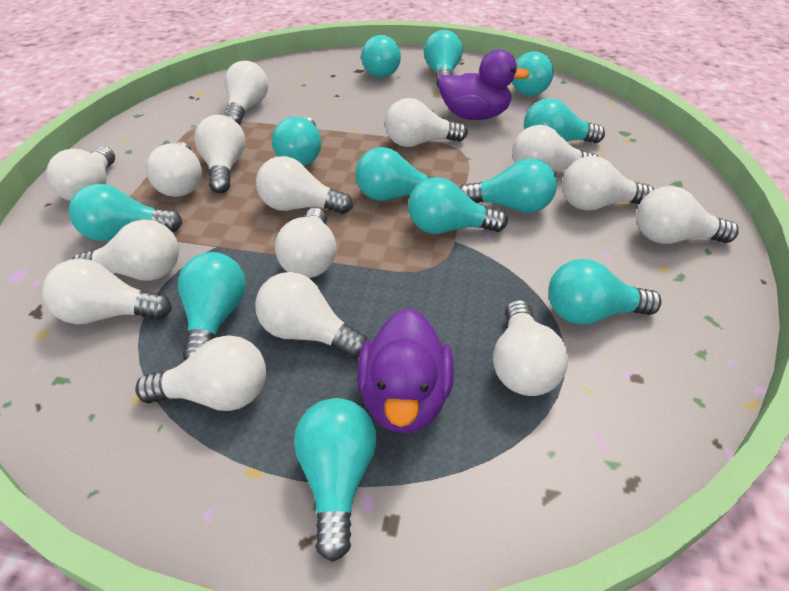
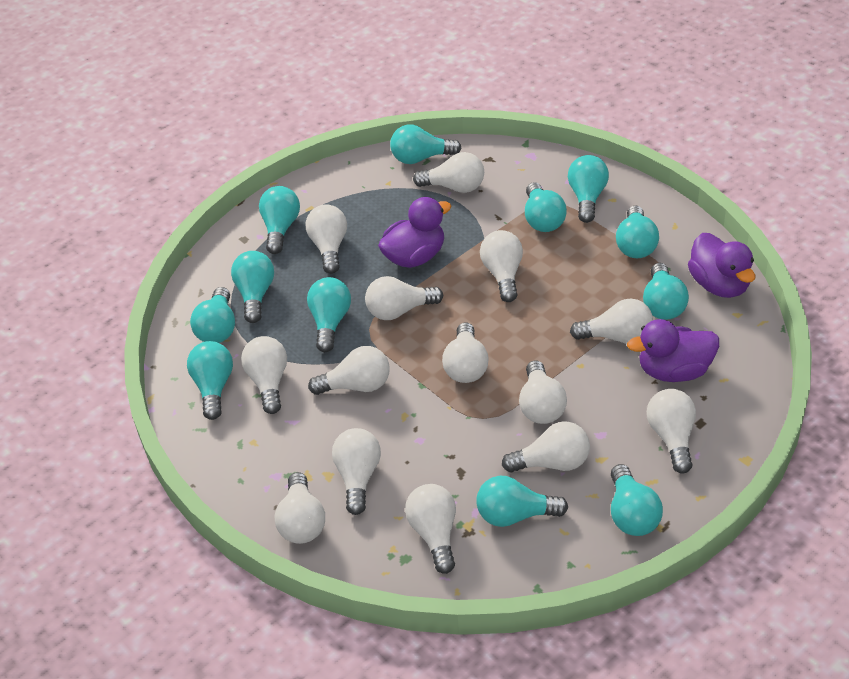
purple duck: 2 -> 3
white light bulb: 15 -> 14

